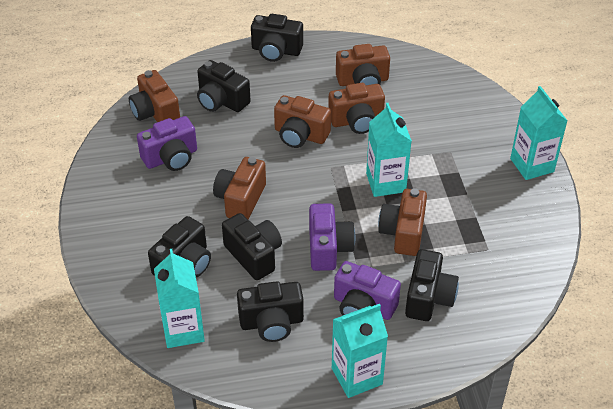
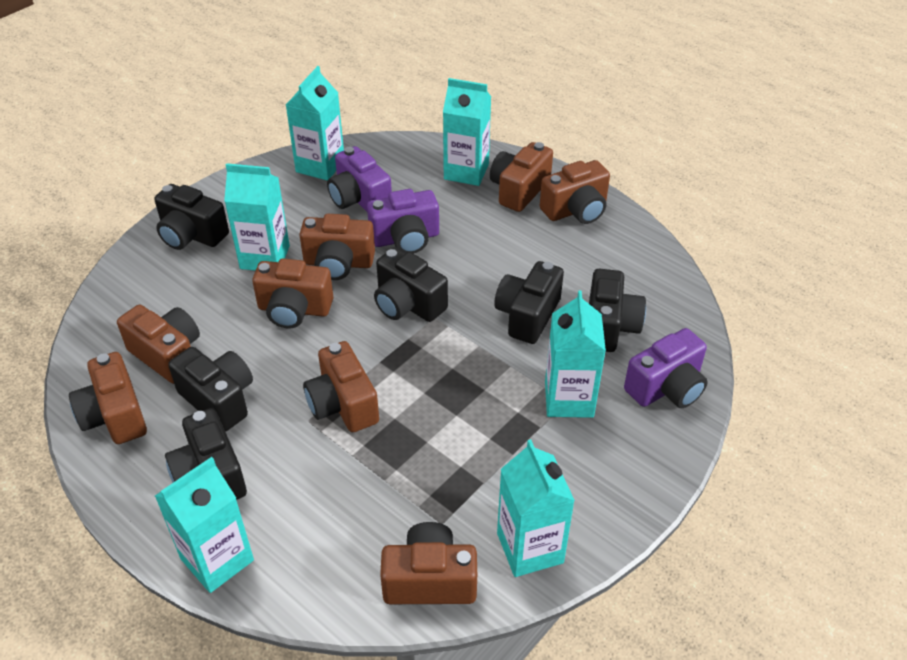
brown camera: 6 -> 8
turquoise carton: 4 -> 6

